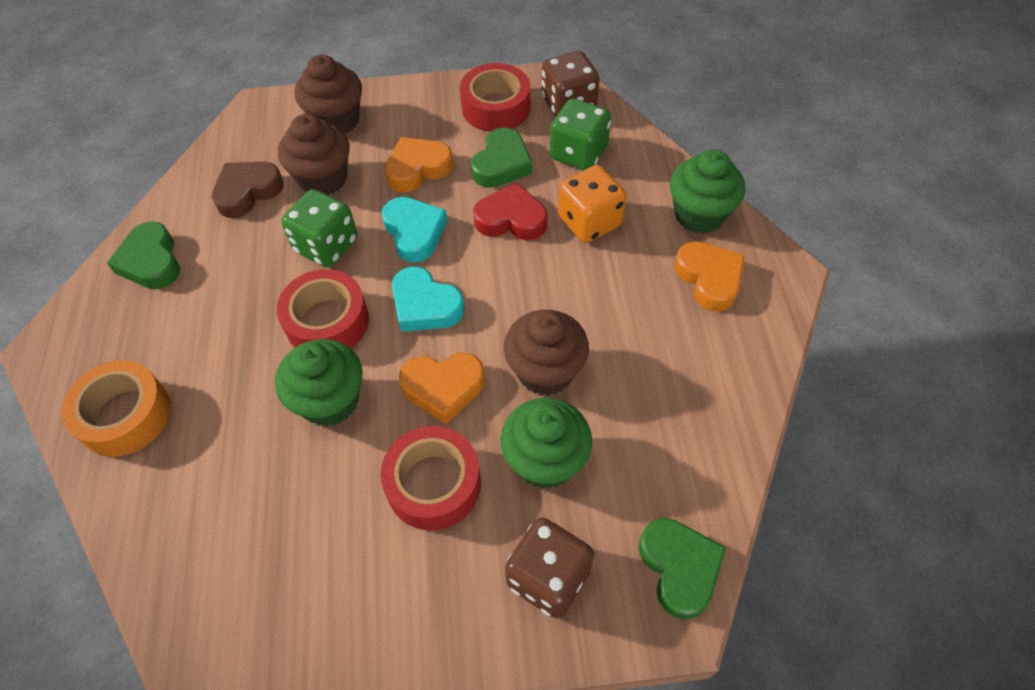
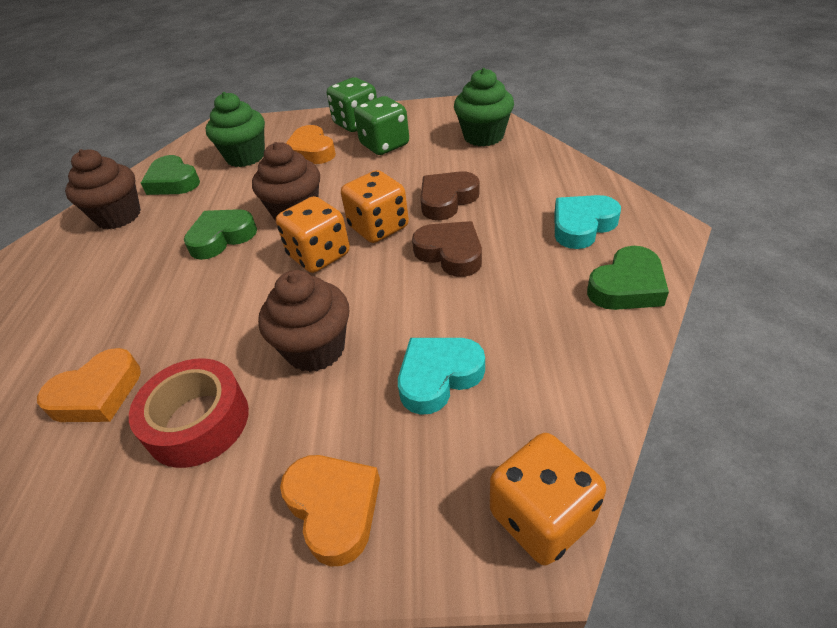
brown dice: 2 -> 0
brown heart: 1 -> 2
green cupcake: 3 -> 2
orange dice: 1 -> 3
orange tape: 1 -> 0
red heart: 1 -> 0
red tape: 3 -> 1

